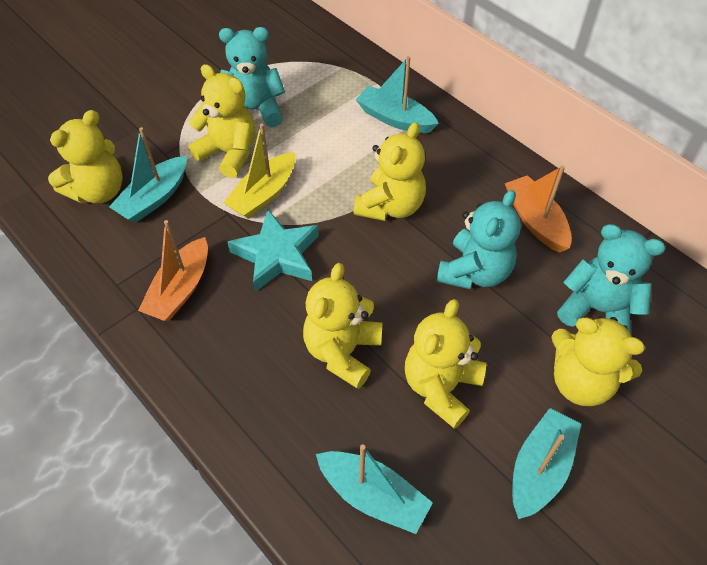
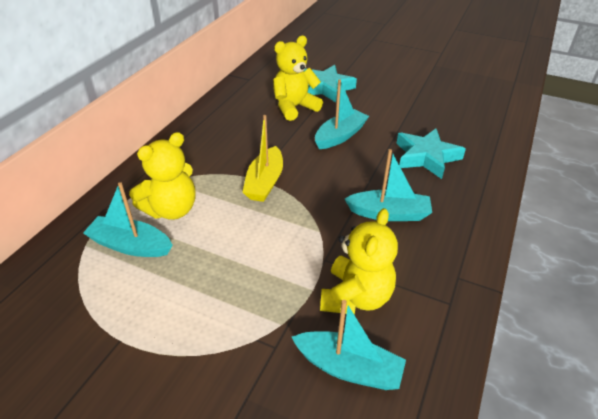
orange boat: 2 -> 0
turquoise star: 1 -> 2
turquoise teddy bear: 3 -> 0
yellow teddy bear: 6 -> 3

